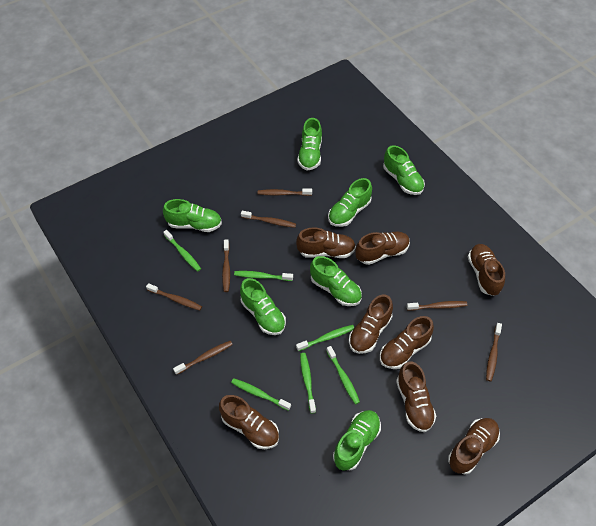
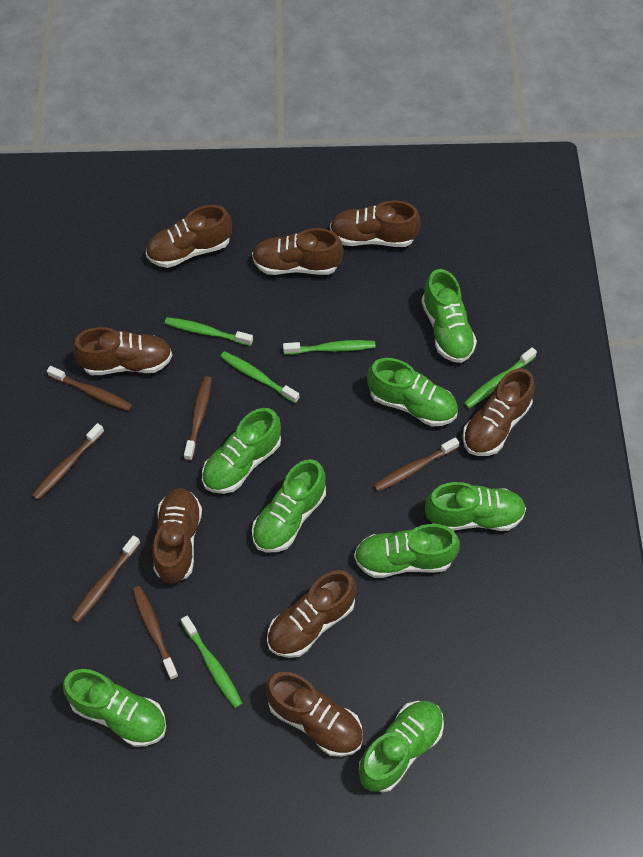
brown toothbrush: 7 -> 6
green shoe: 7 -> 8
green toothbrush: 6 -> 5

